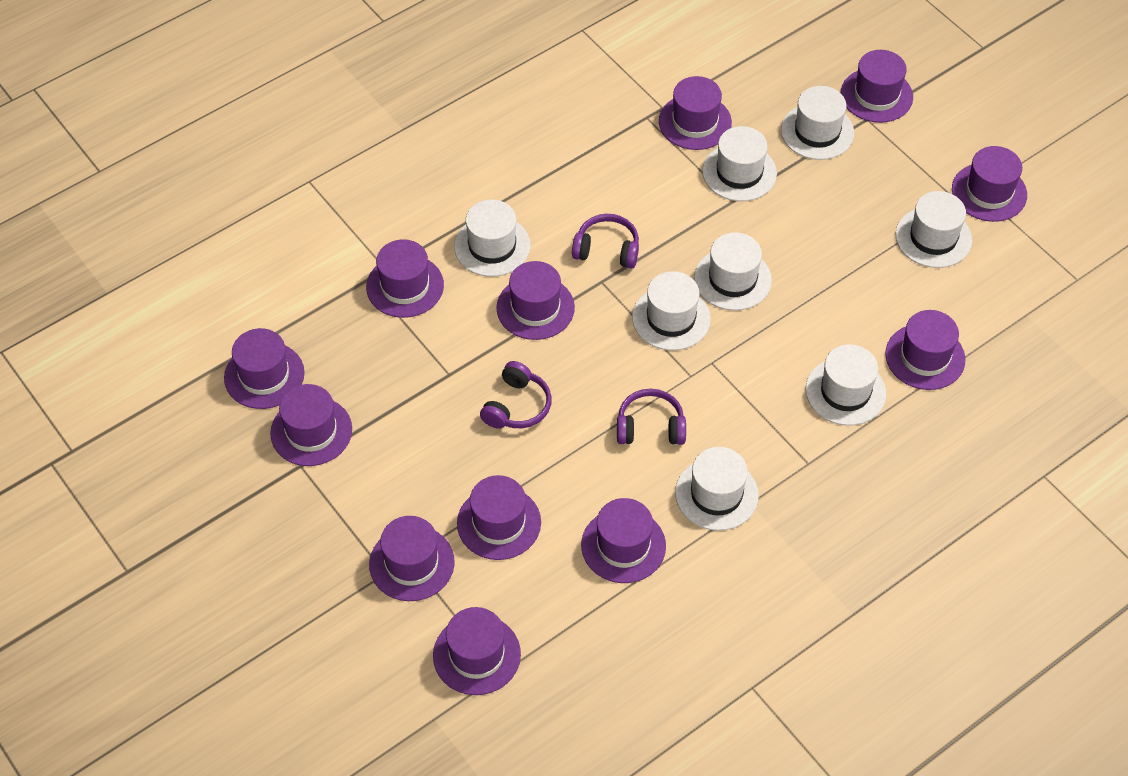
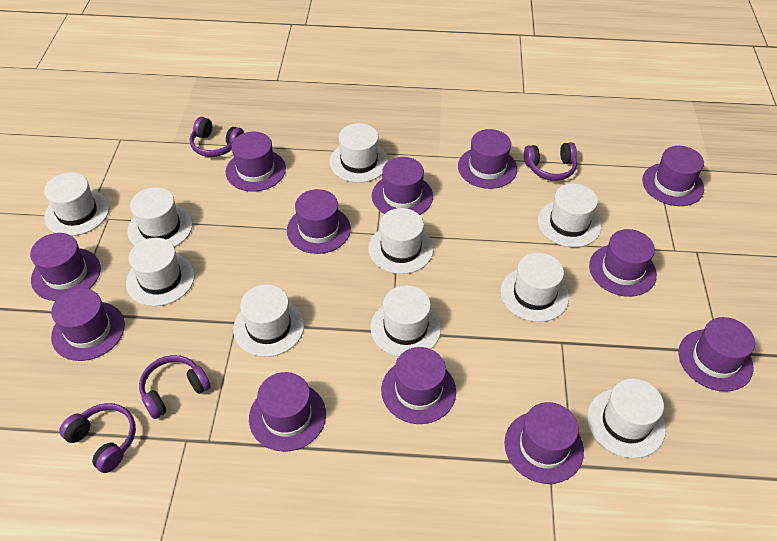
purple headphones: 3 -> 4
white hat: 8 -> 10

